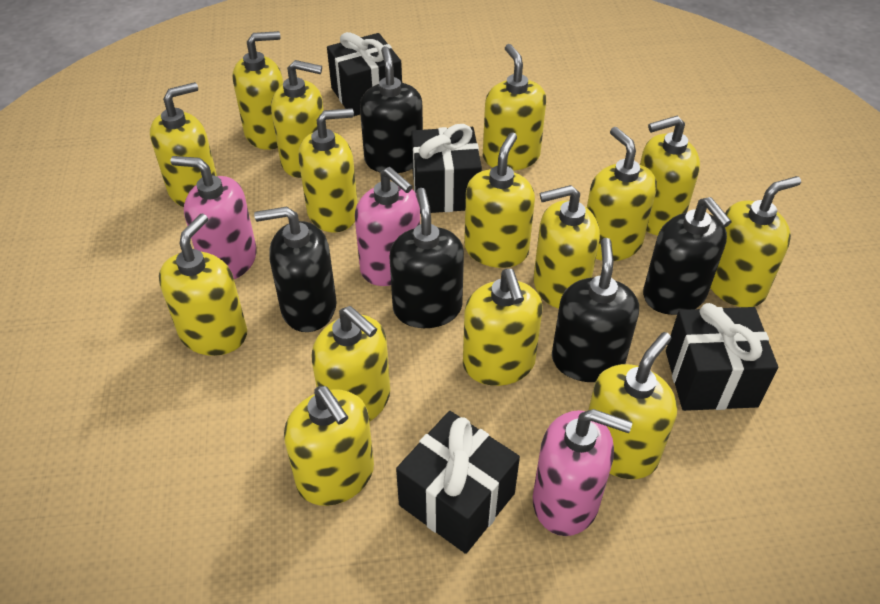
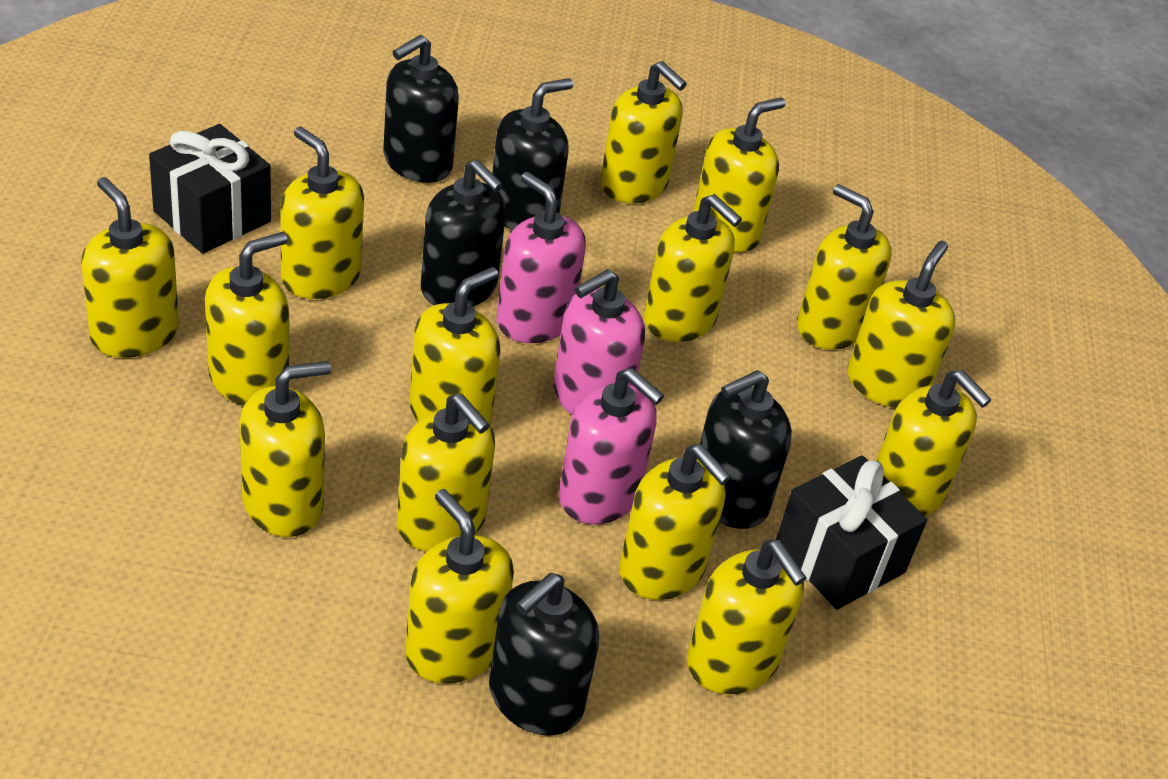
black gift: 4 -> 2

